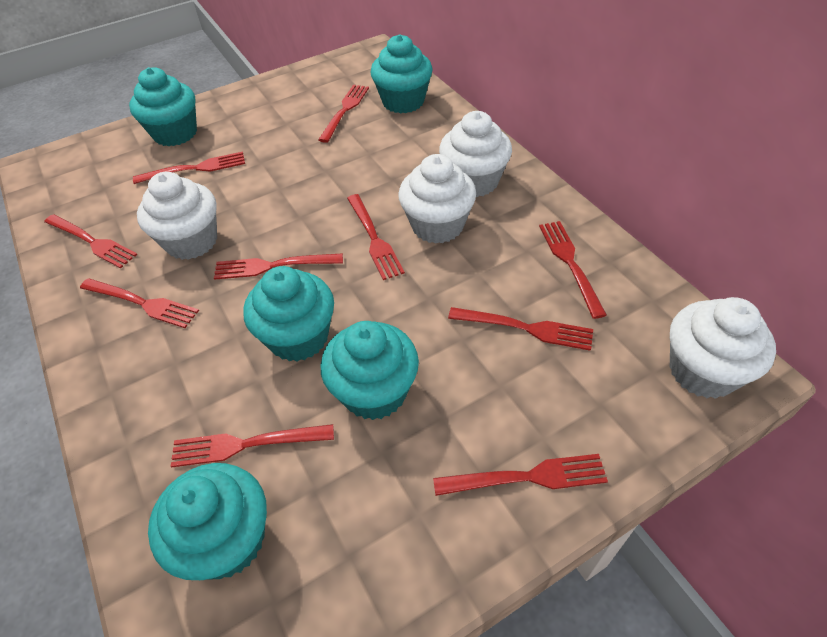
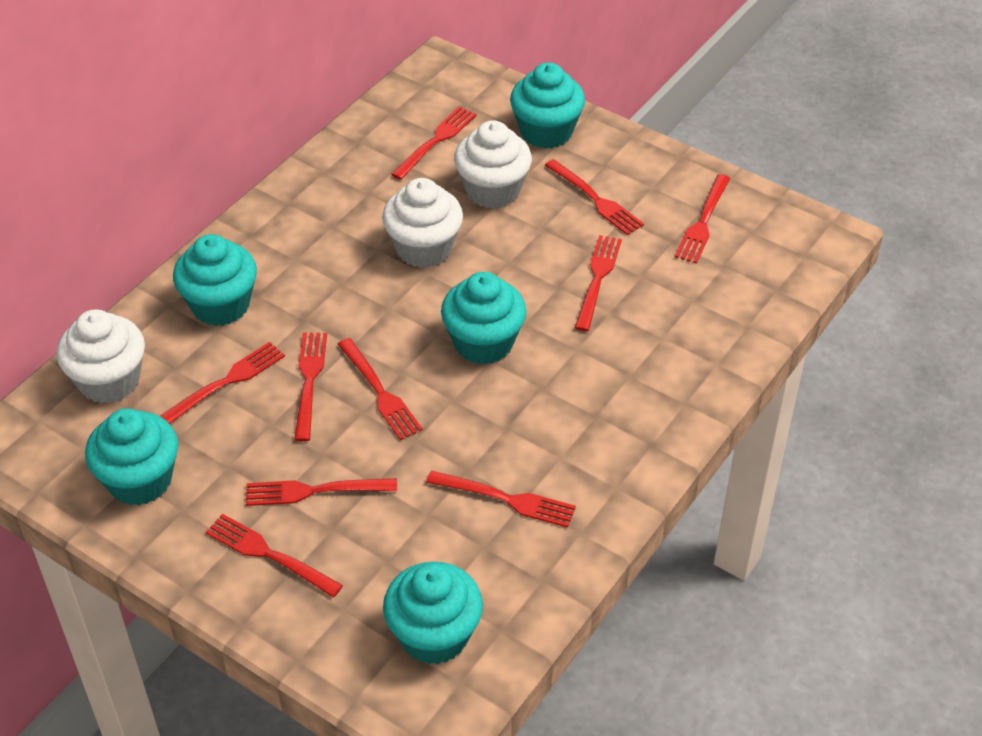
white cupcake: 4 -> 3

